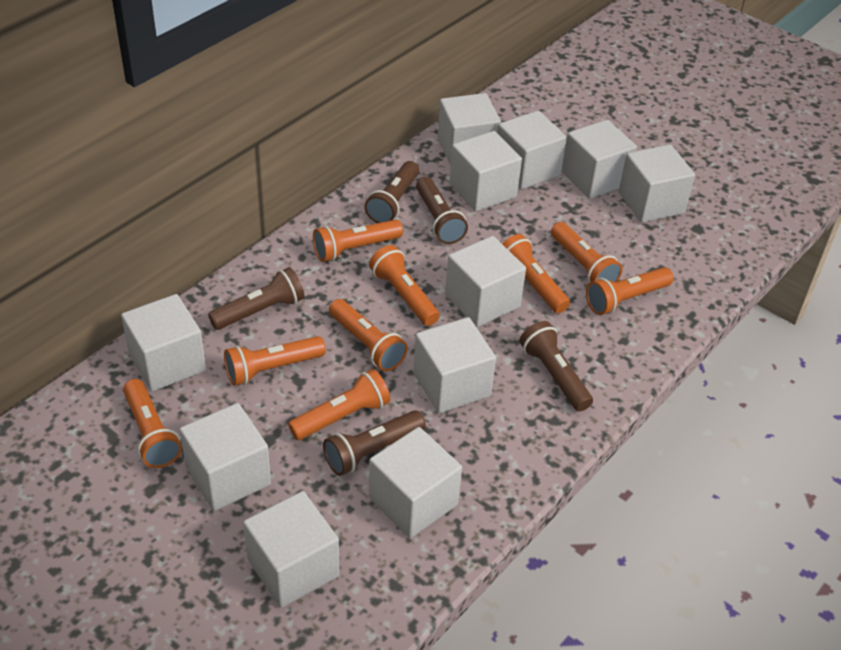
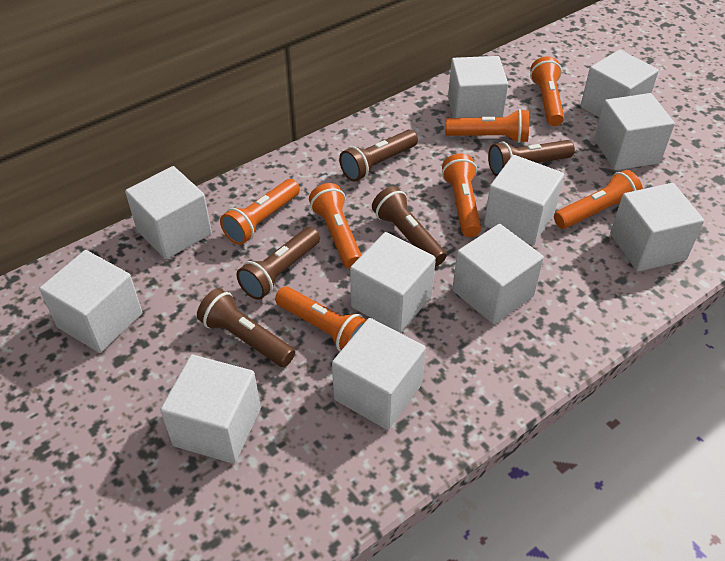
orange flashlight: 9 -> 7

